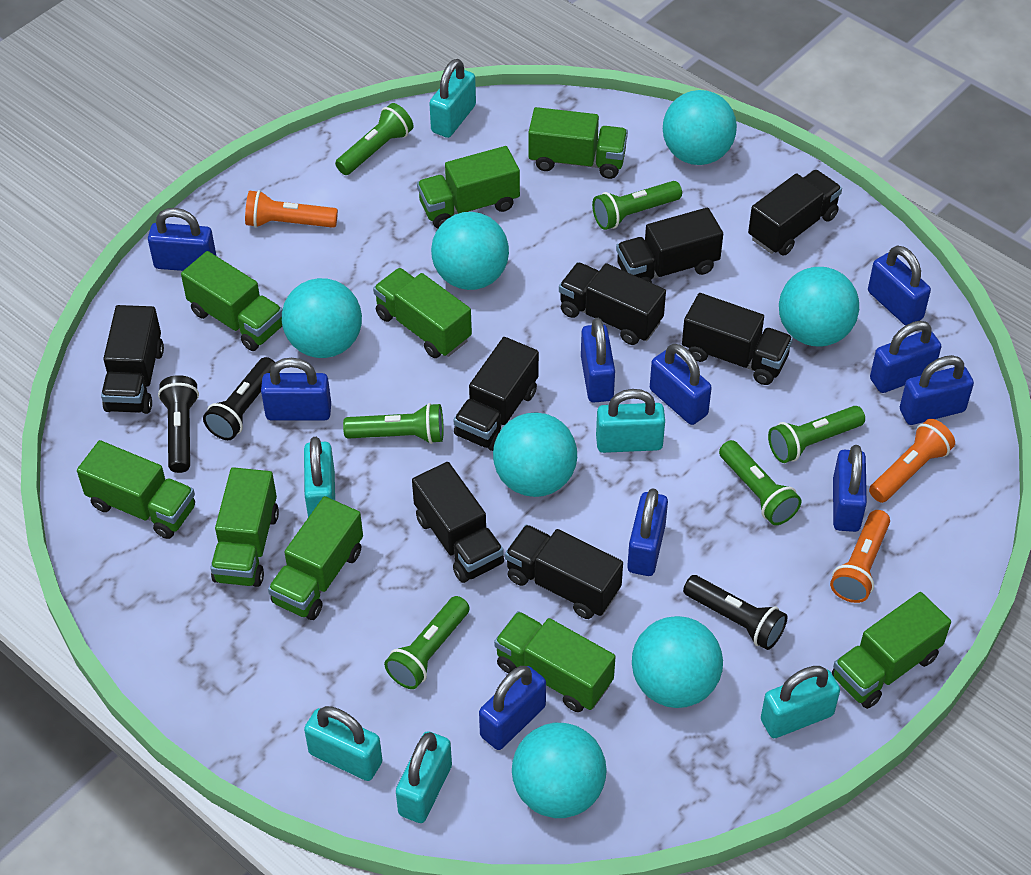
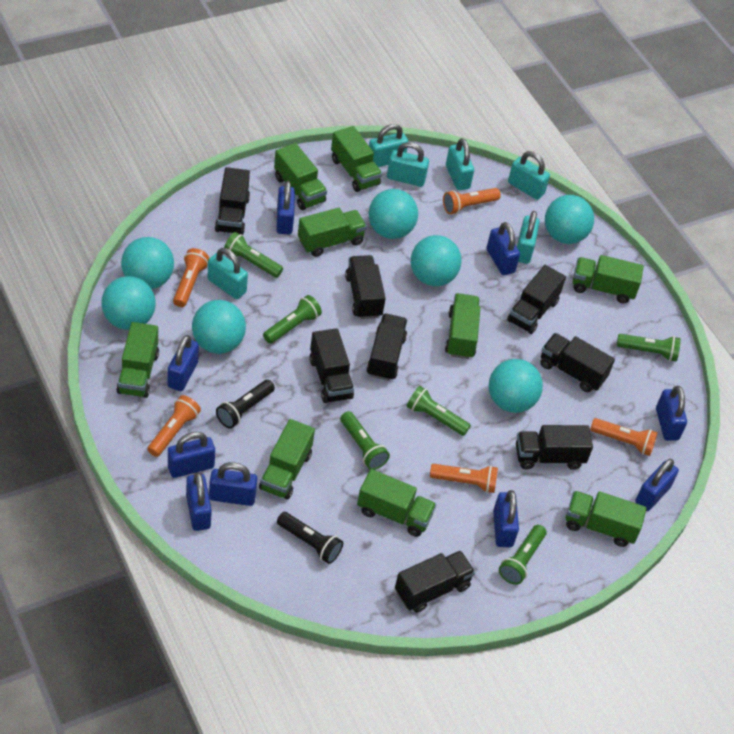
black flashlight: 3 -> 2
blue padlock: 10 -> 9
orange flashlight: 3 -> 5

